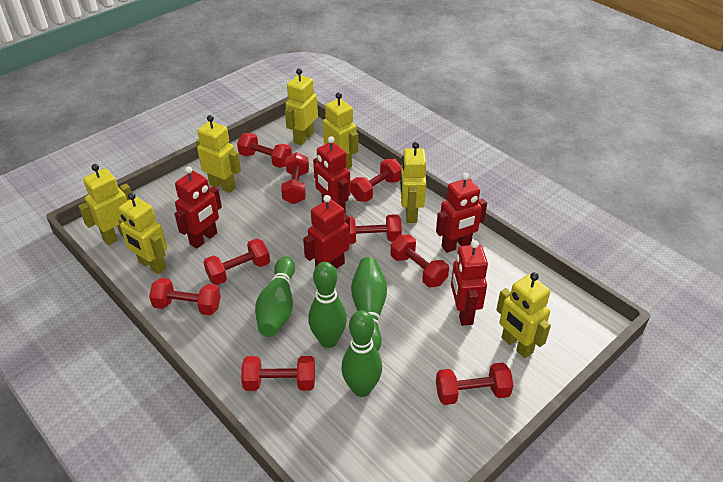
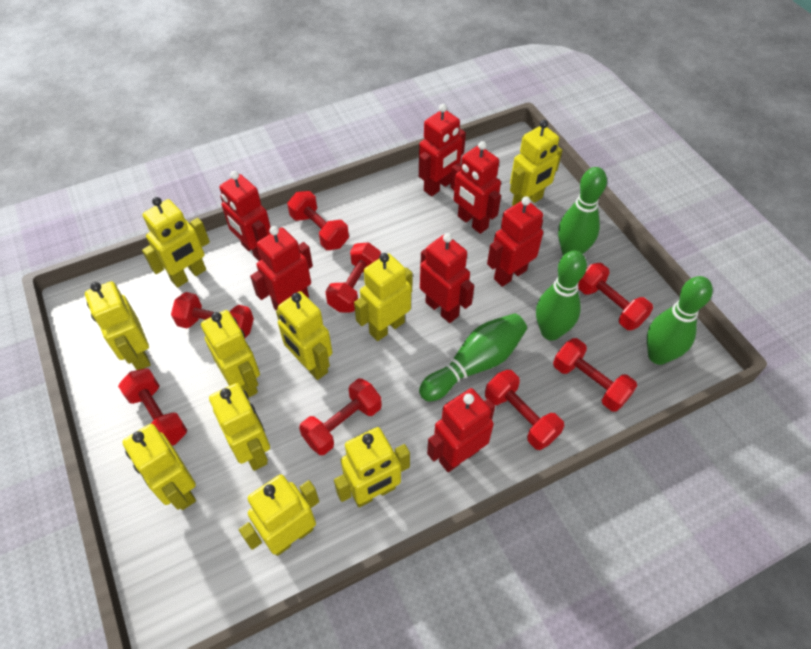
red dumbbell: 9 -> 8
red robot: 5 -> 7
yellow robot: 7 -> 10

